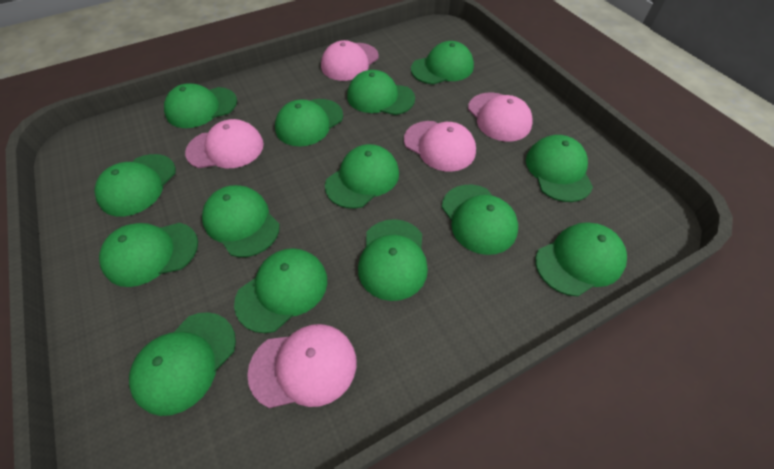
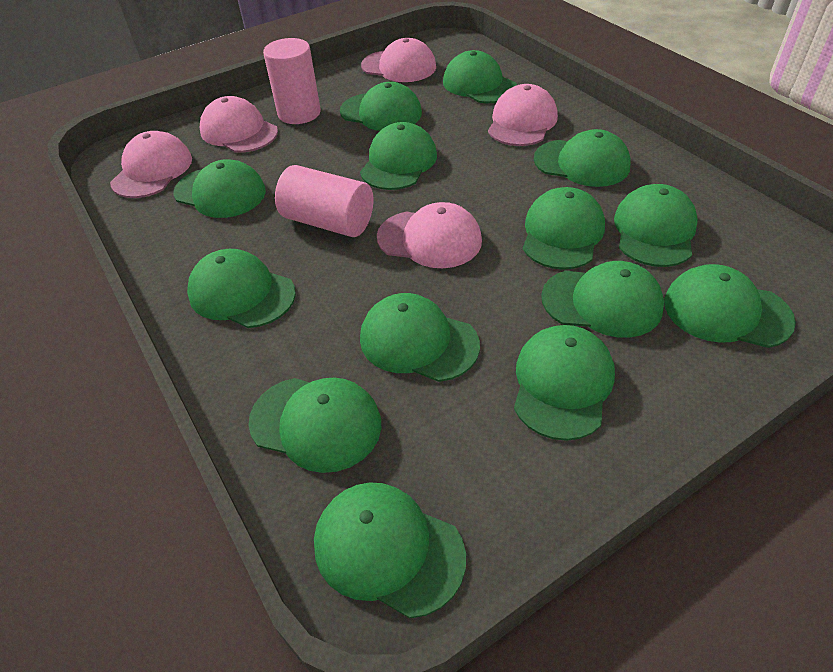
pink cylinder: 0 -> 2

